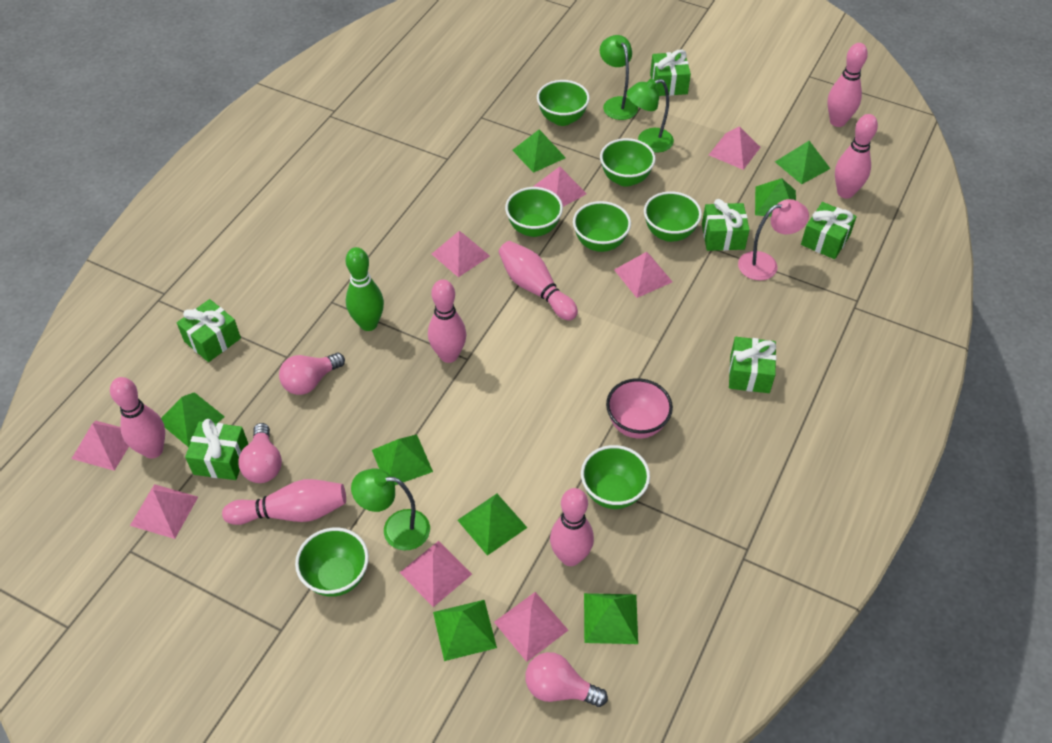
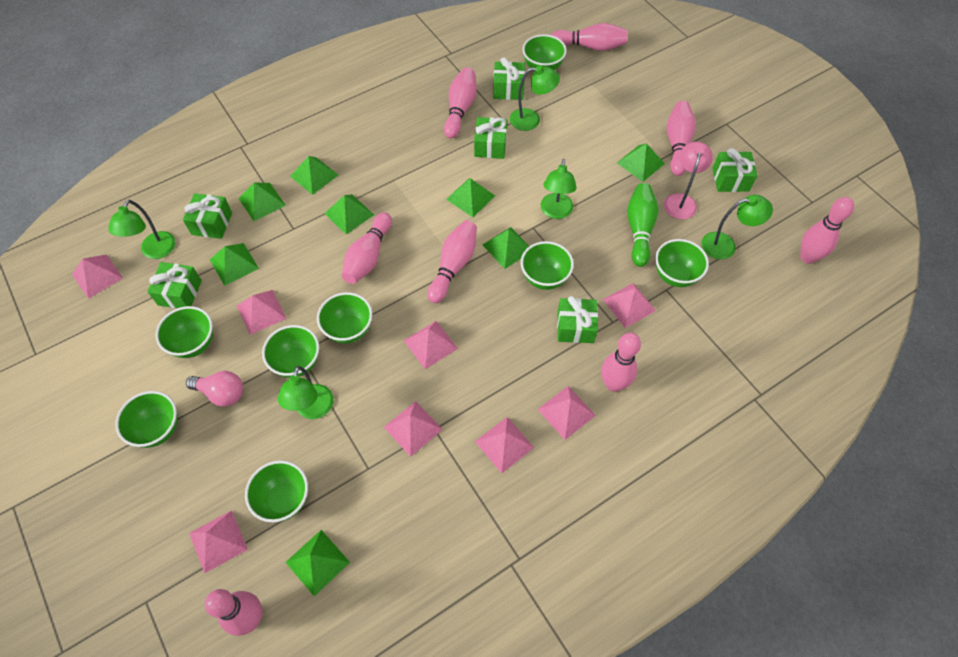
green bowl: 7 -> 8
green lamp: 3 -> 5
pink bowl: 1 -> 0
pink bowling pin: 7 -> 8
pink light bulb: 3 -> 1

